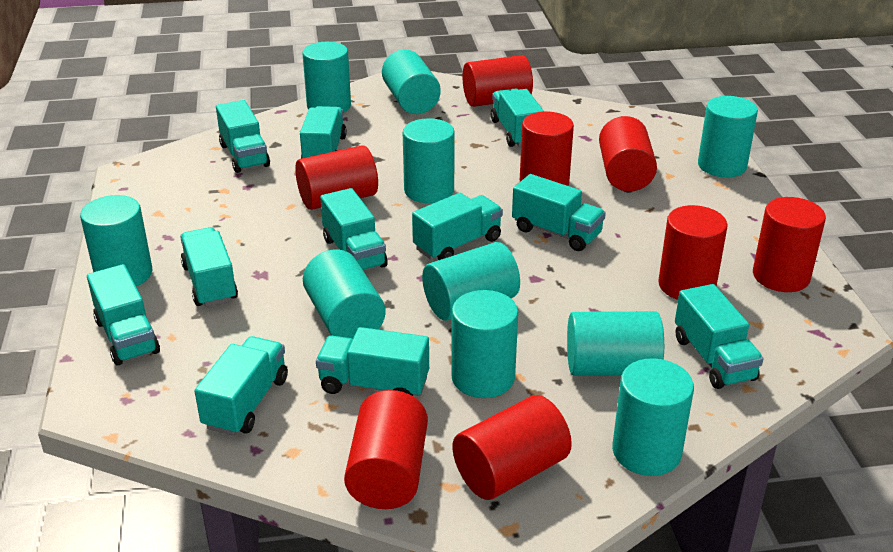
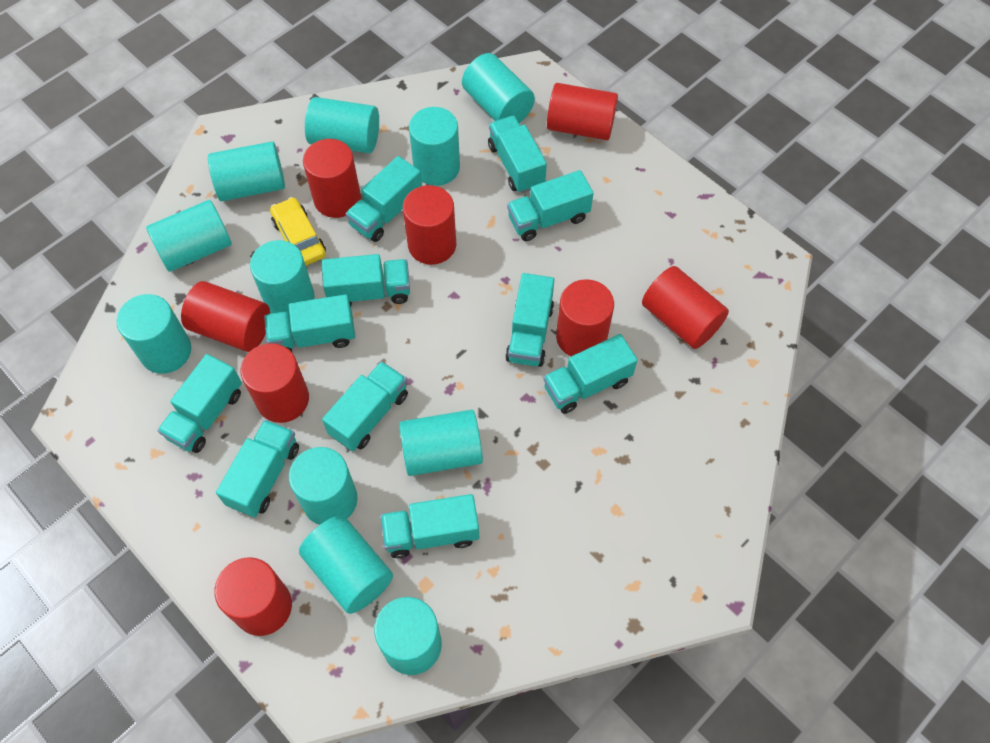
turquoise cylinder: 10 -> 11
yellow car: 0 -> 1

